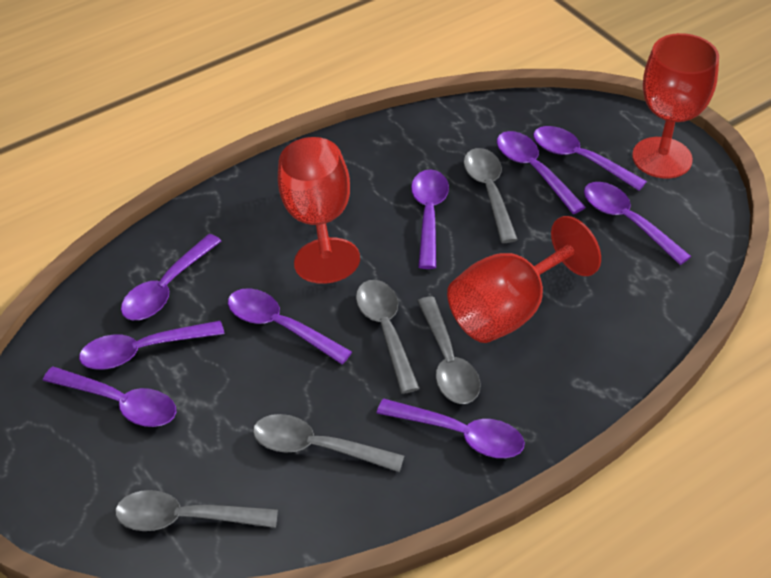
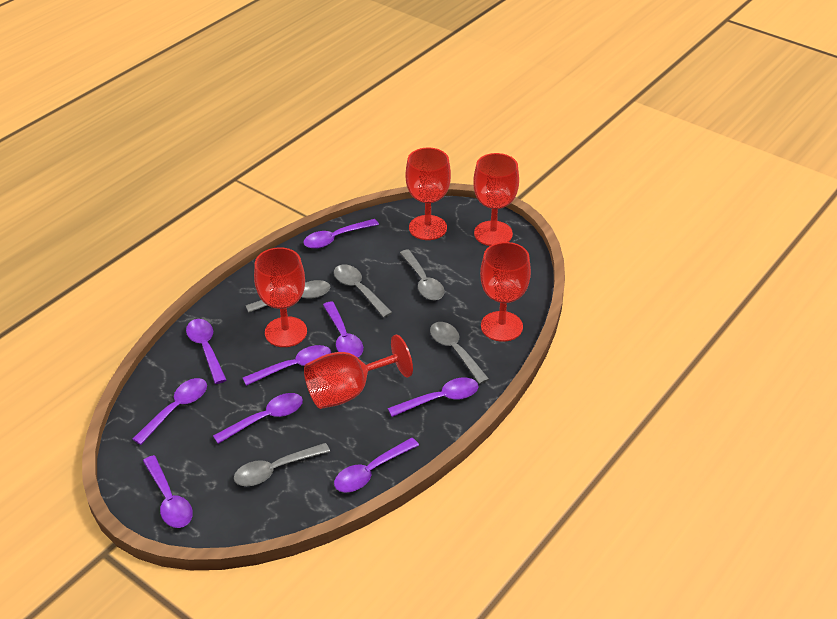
red goblet: 3 -> 5

